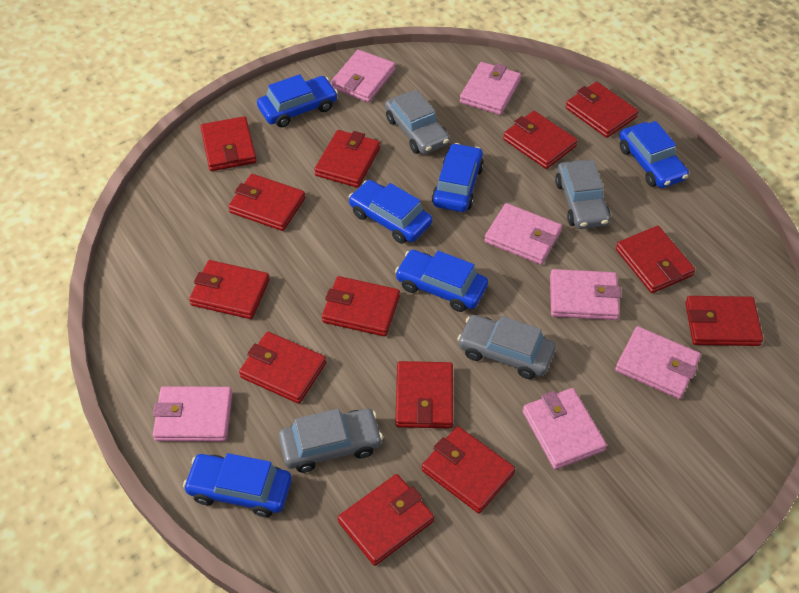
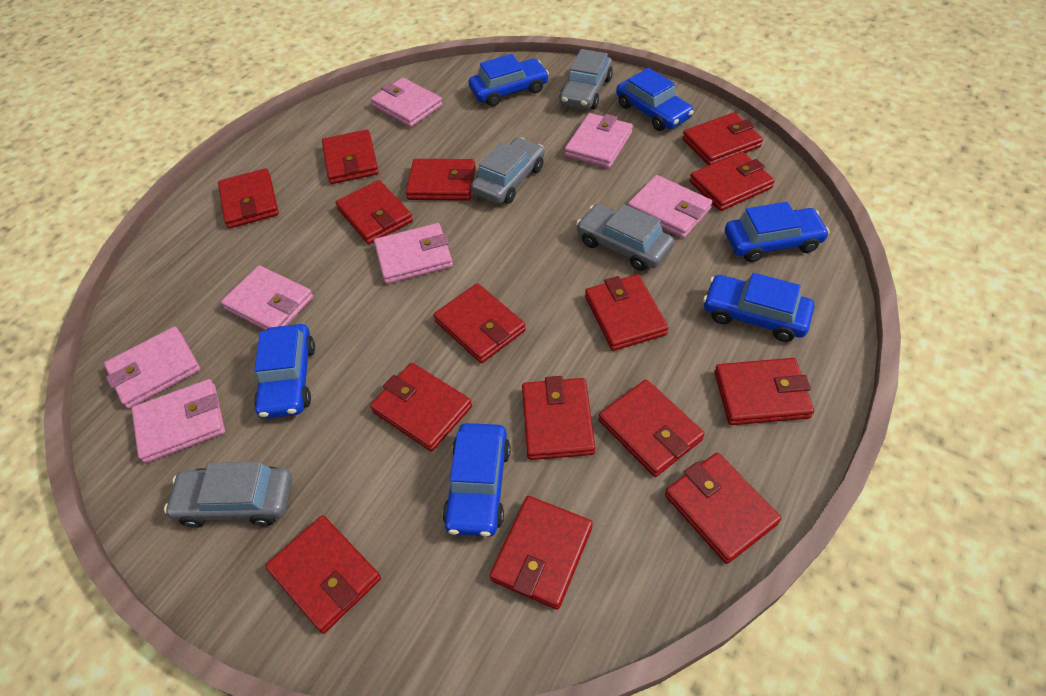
red wallet: 13 -> 15

